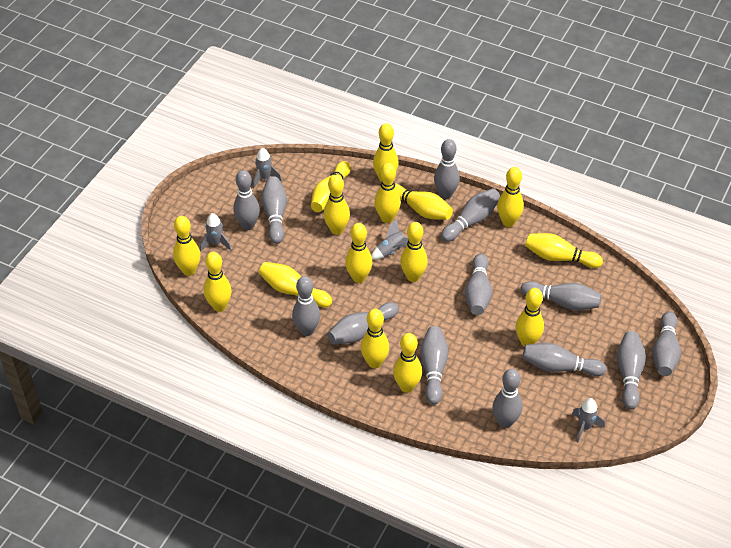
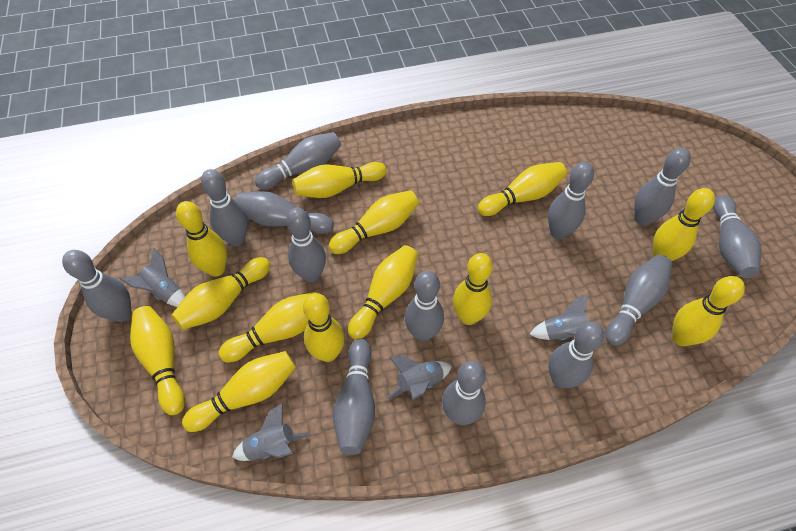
yellow bowling pin: 15 -> 13

